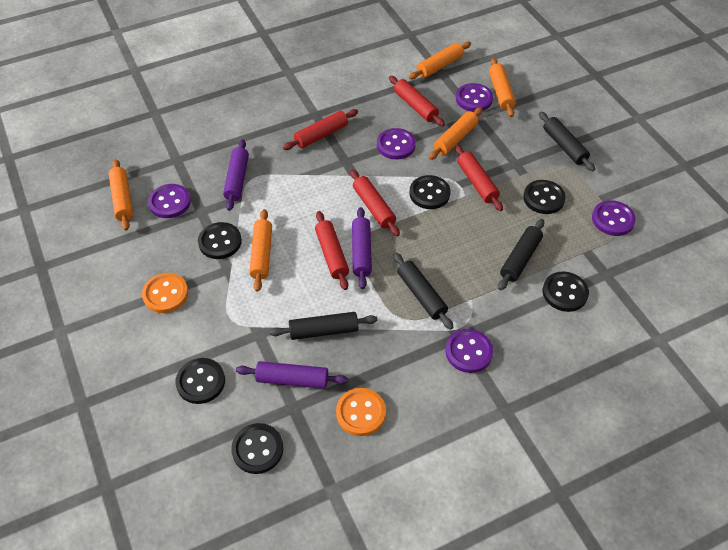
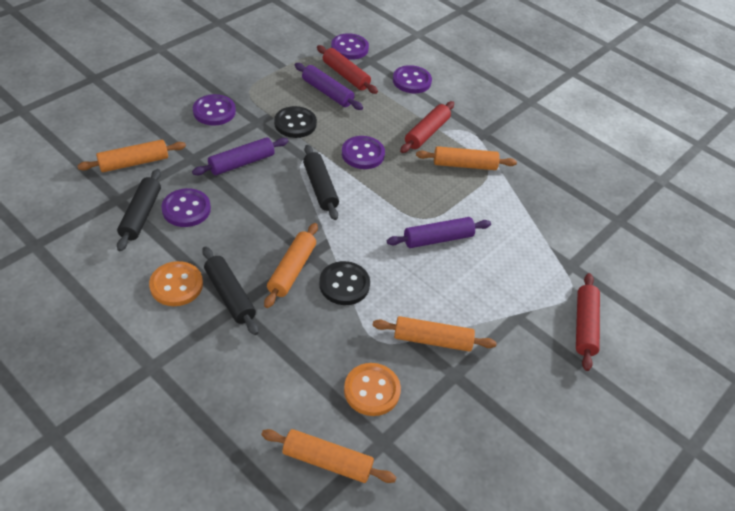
black button: 6 -> 2
black rolling pin: 4 -> 3
red rolling pin: 5 -> 3

